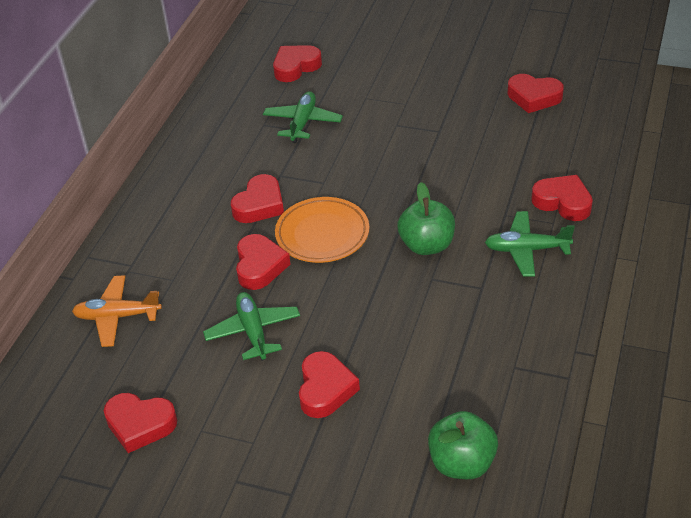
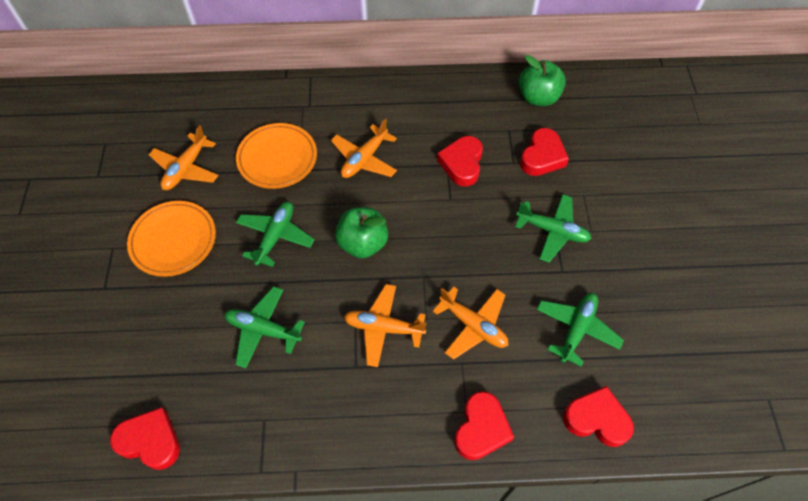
green plane: 3 -> 4
orange plane: 1 -> 4
orange plate: 1 -> 2
red heart: 7 -> 5

